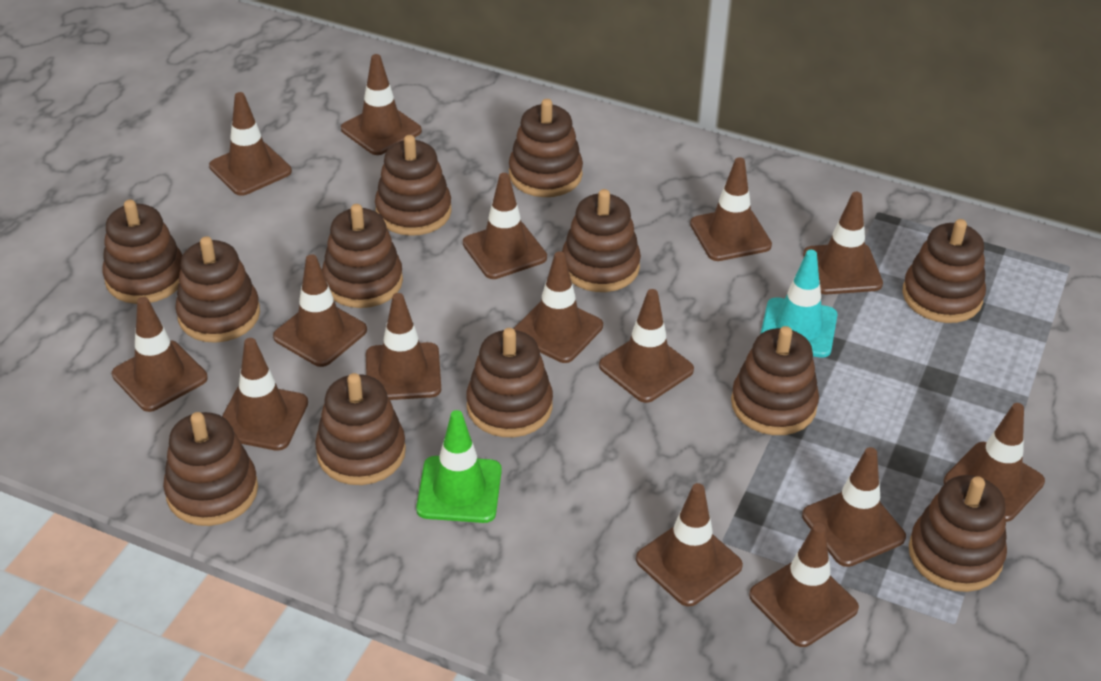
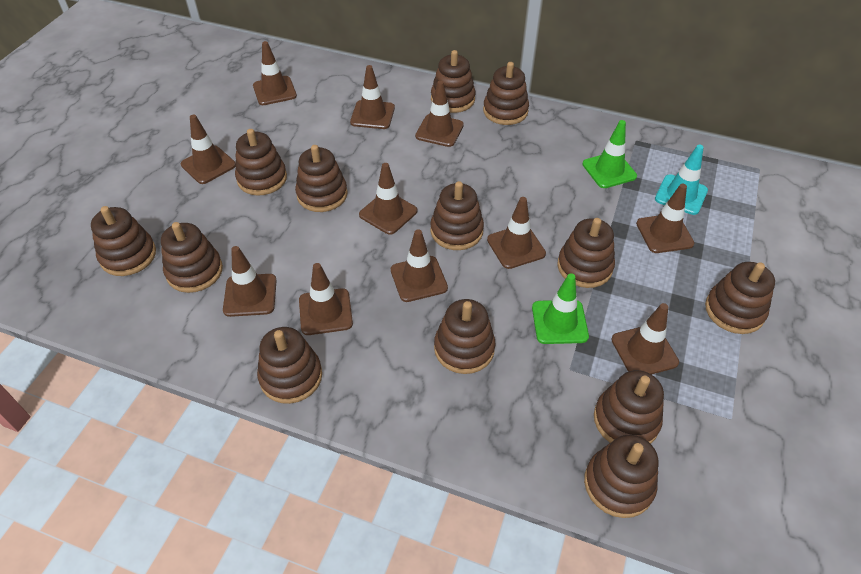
brown stacking toy: 12 -> 13
brown traffic cone: 15 -> 11
green traffic cone: 1 -> 2

